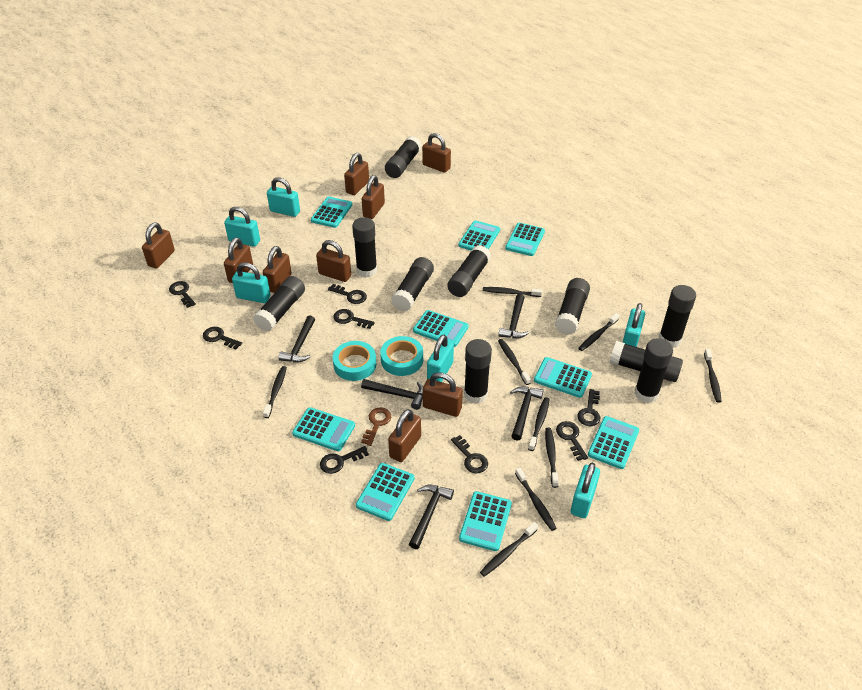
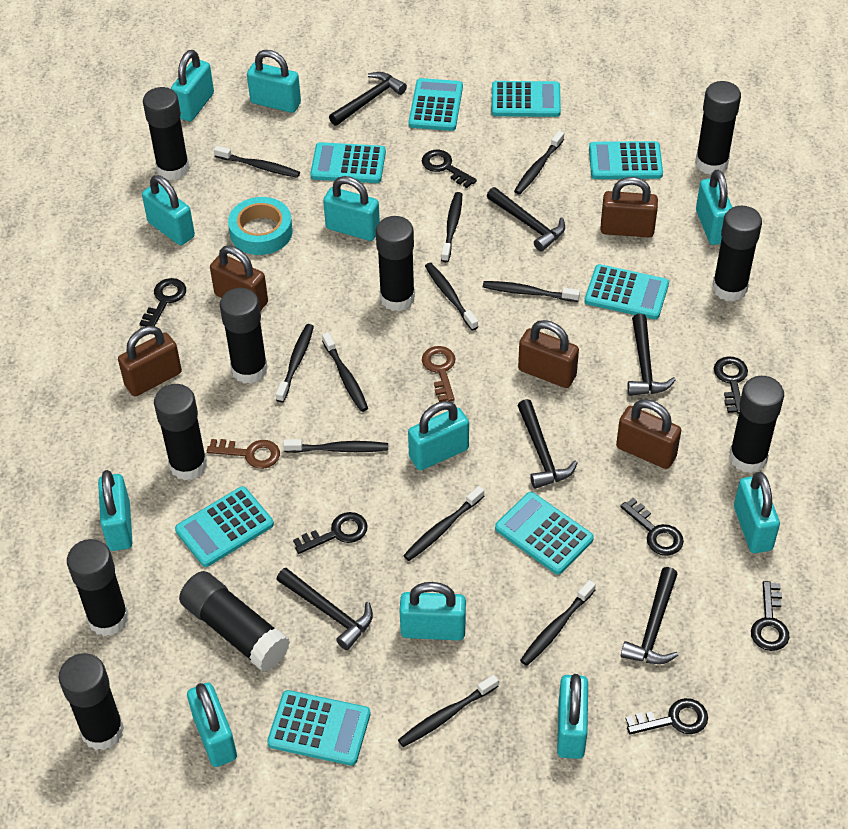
black hammer: 5 -> 6
black key: 8 -> 7
black toothbrush: 9 -> 11
brown key: 1 -> 2
brown padlock: 9 -> 5
turquoise calculator: 9 -> 8
turquoise padlock: 6 -> 11
turquoise tape: 2 -> 1

